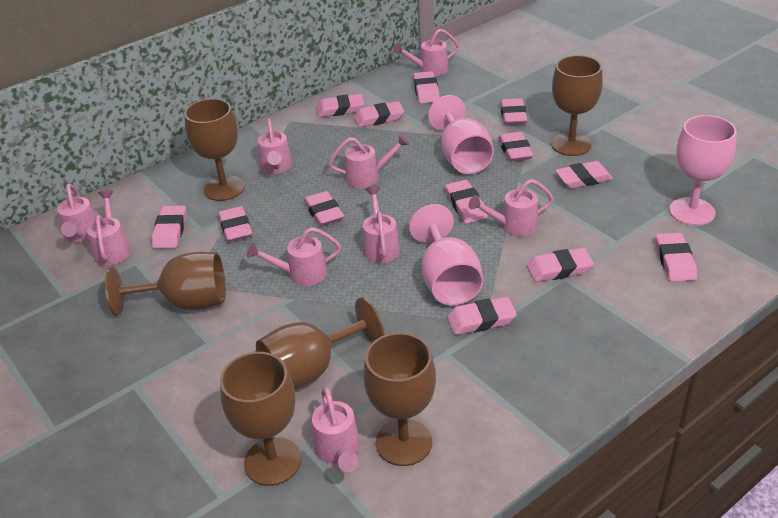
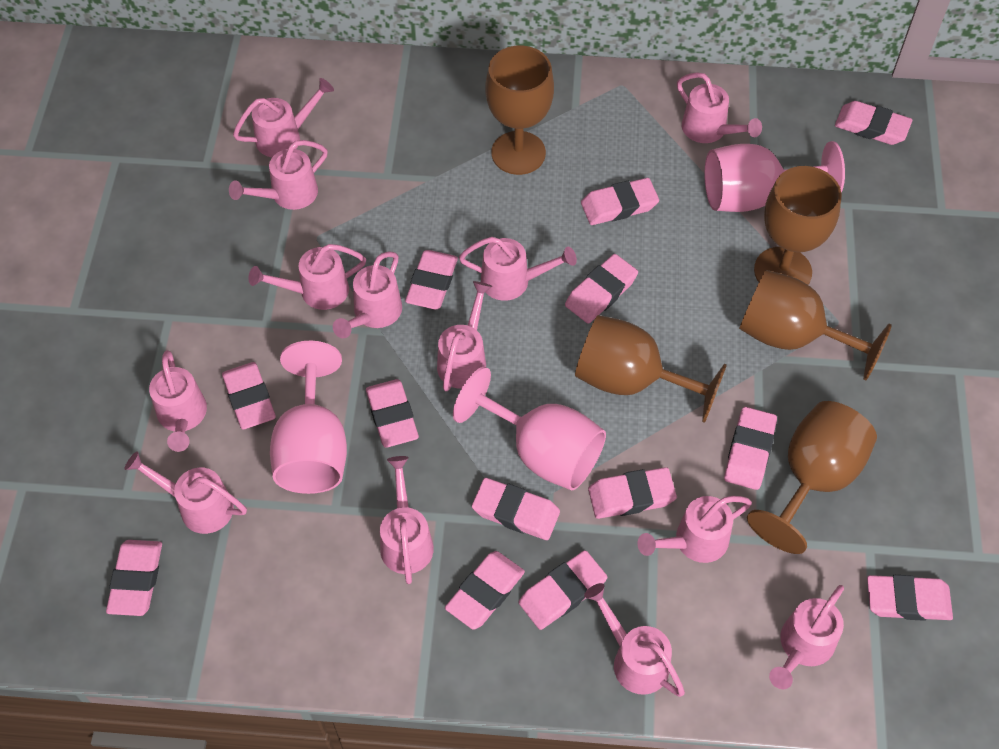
brown goblet: 6 -> 5
pink watering can: 9 -> 13

